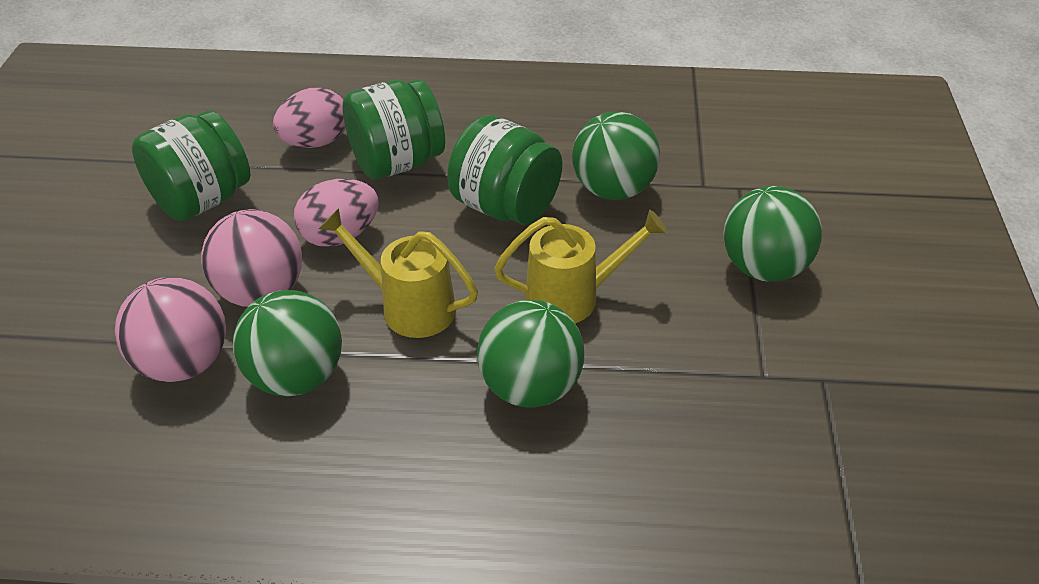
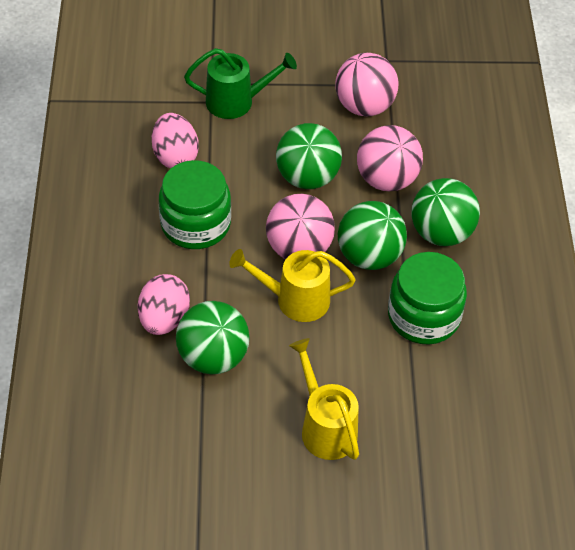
green jar: 3 -> 2
green watering can: 0 -> 1
pink ball: 2 -> 3

